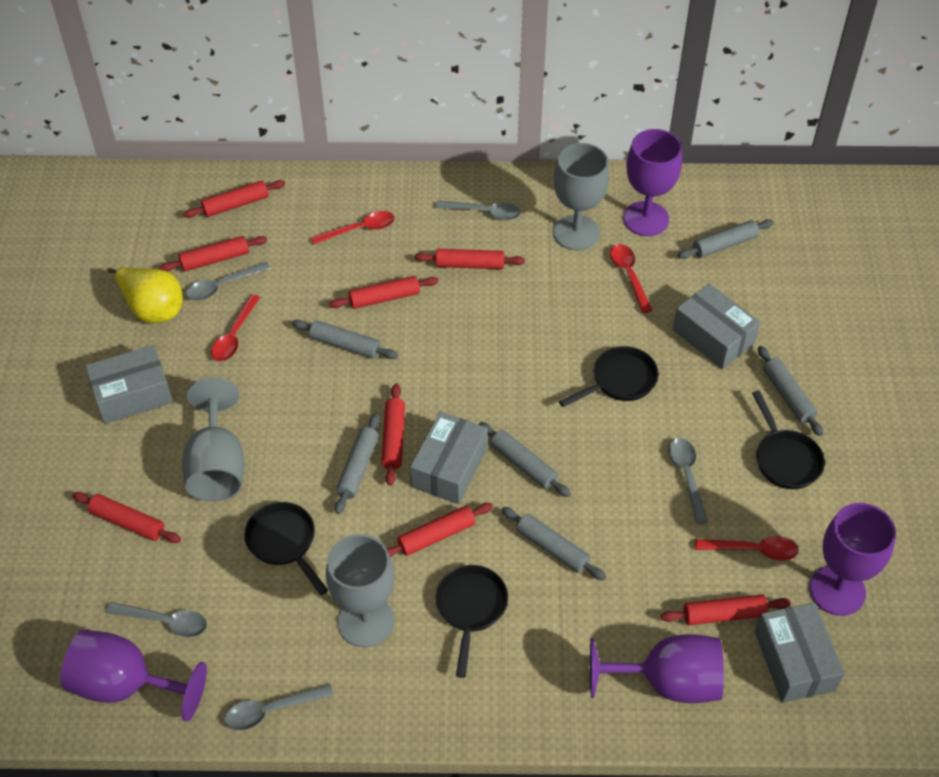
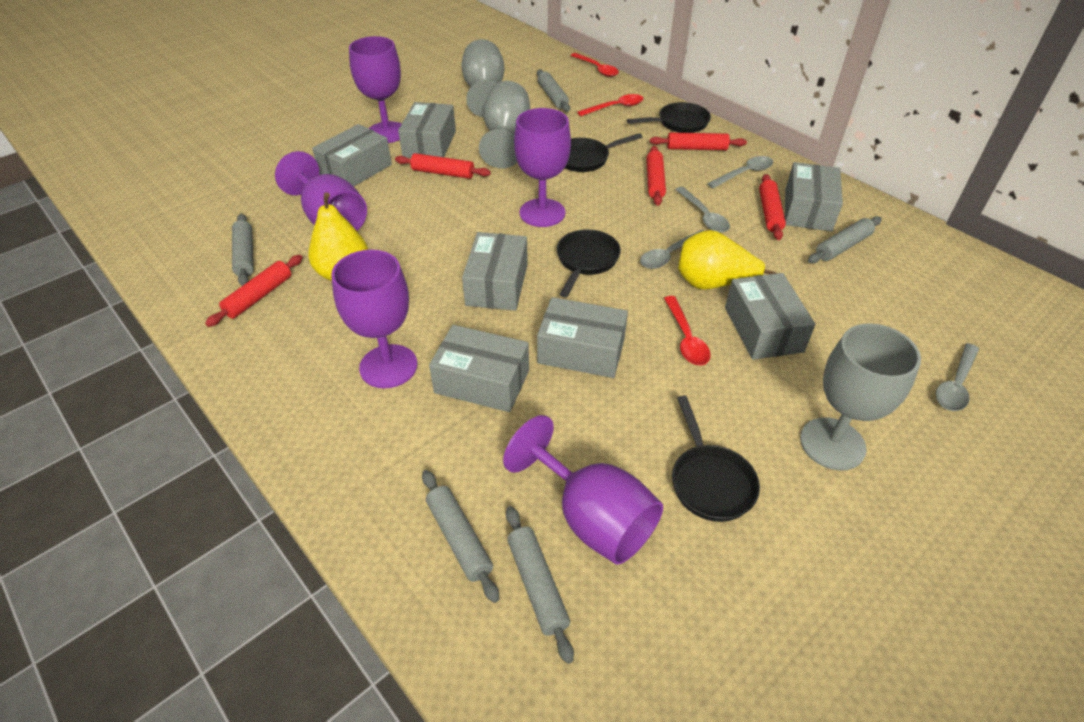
grey box: 4 -> 7
grey rolling pin: 6 -> 5
grey spoon: 5 -> 4
purple goblet: 4 -> 5
red rolling pin: 8 -> 5
red spoon: 4 -> 3
yellow pear: 1 -> 2

